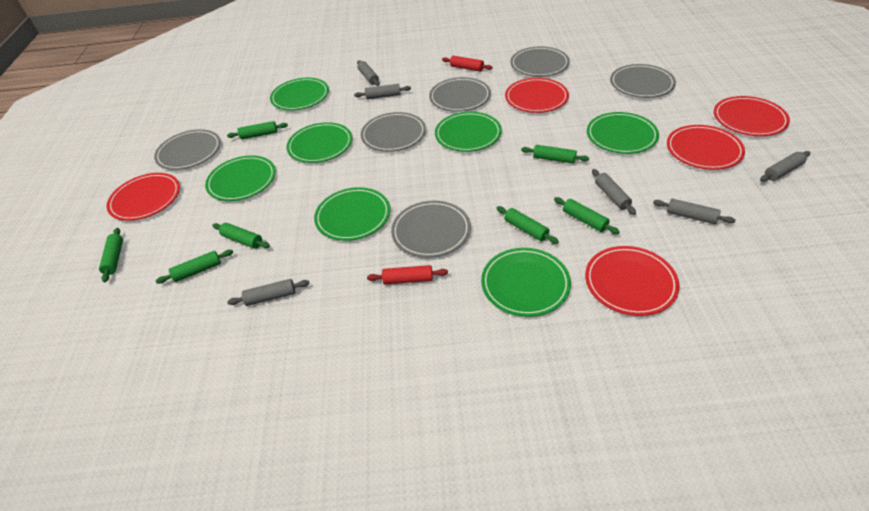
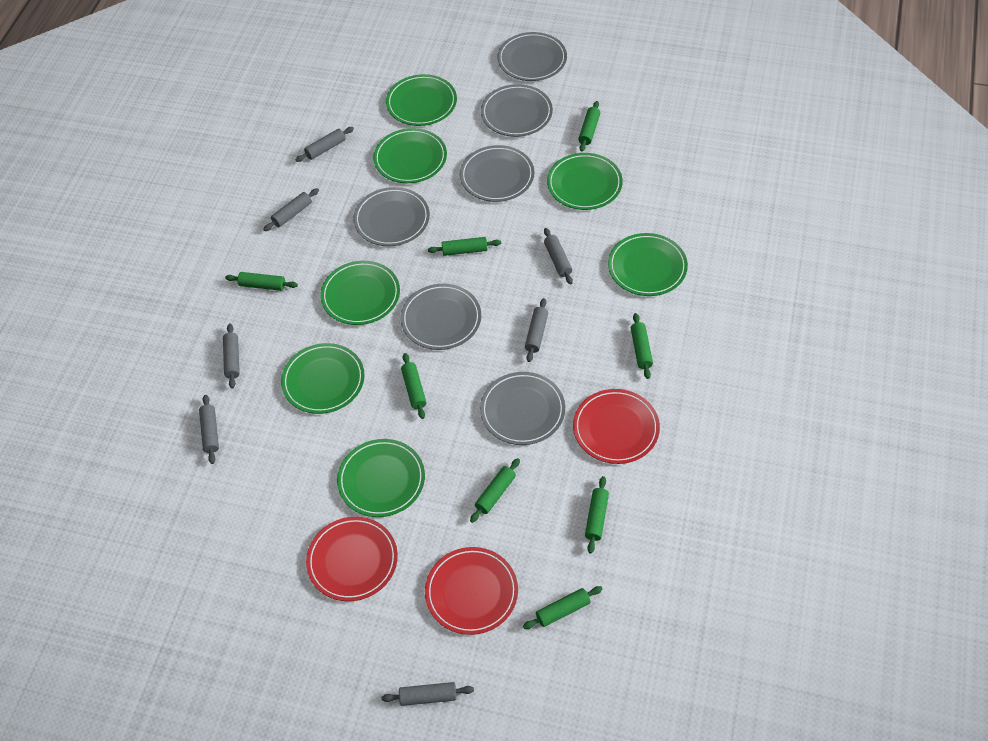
green rolling pin: 7 -> 8
grey rolling pin: 6 -> 7
red plate: 5 -> 3
red rolling pin: 2 -> 0

